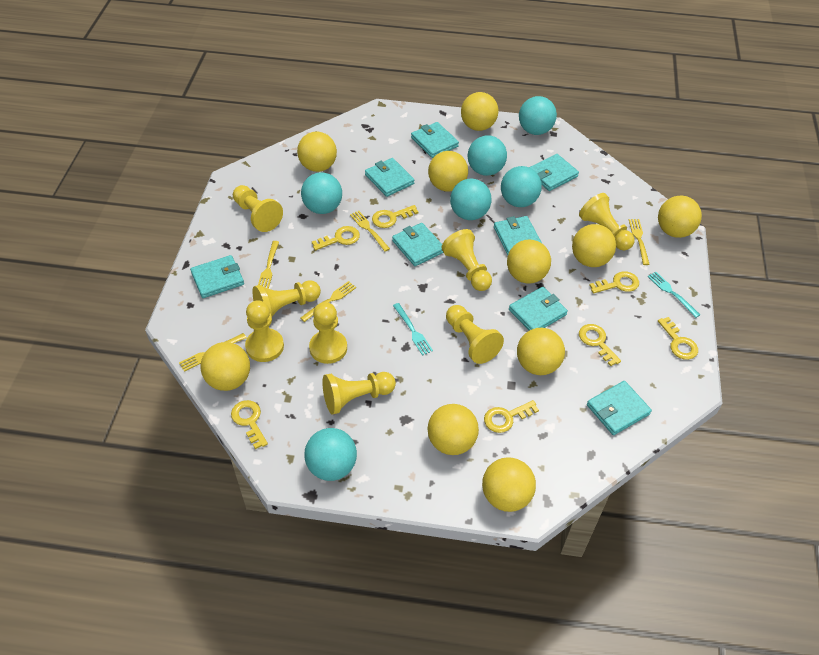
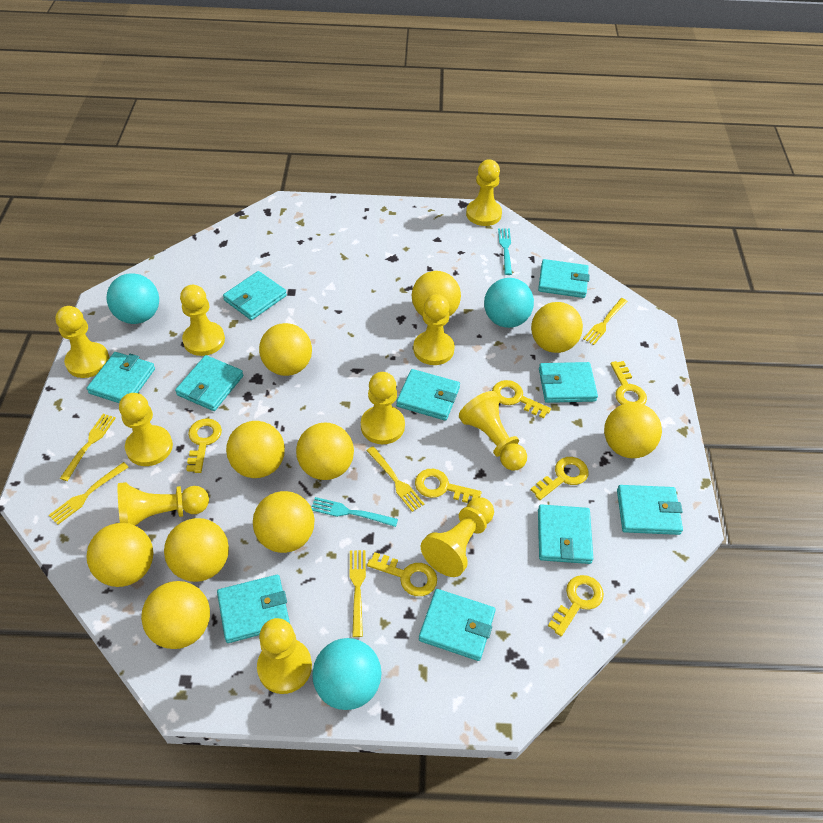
turquoise ball: 6 -> 3
turquoise wallet: 8 -> 10
yellow pawn: 8 -> 10

